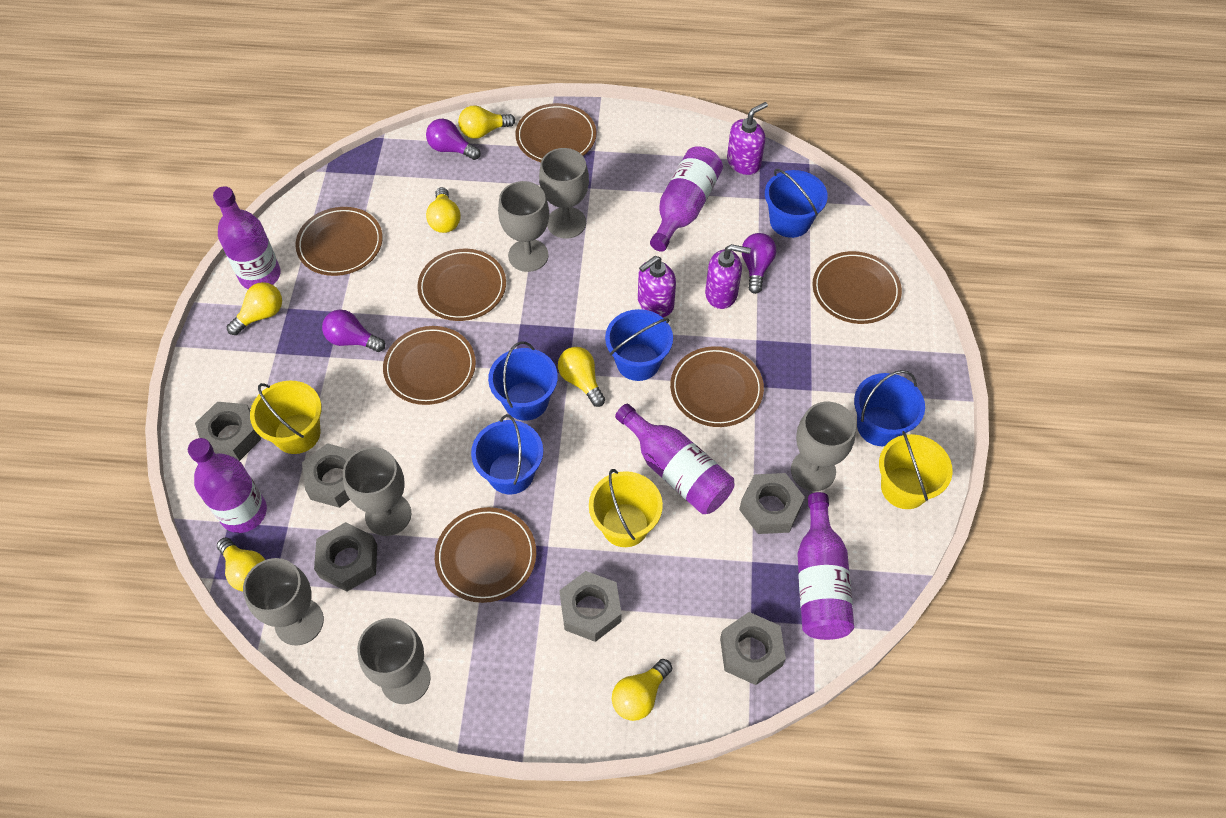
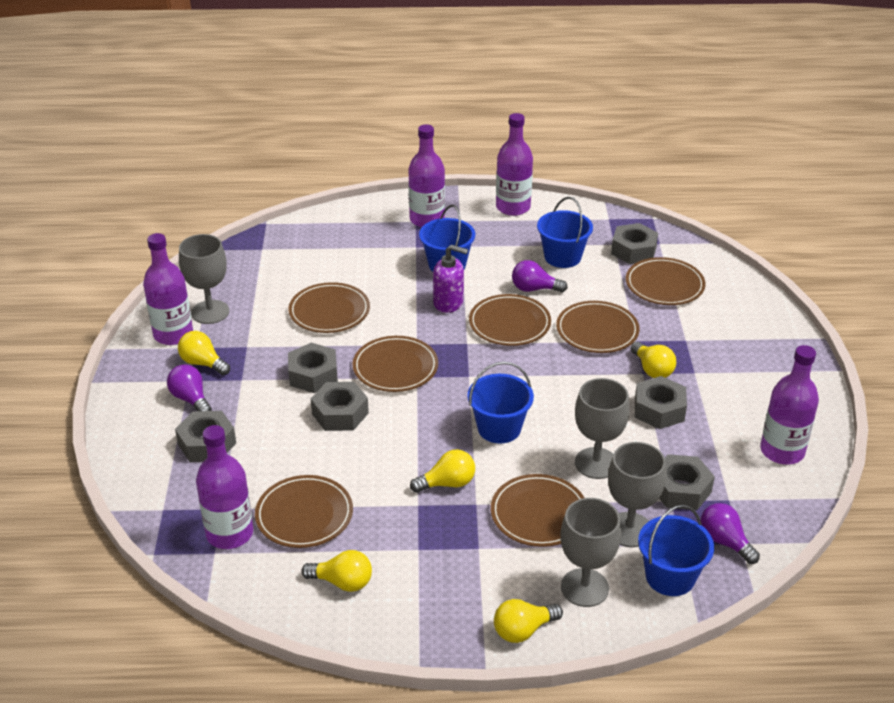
blue bucket: 5 -> 4
grey goblet: 6 -> 4
purple soap dispenser: 3 -> 1
yellow bucket: 3 -> 0
yellow light bulb: 6 -> 5

